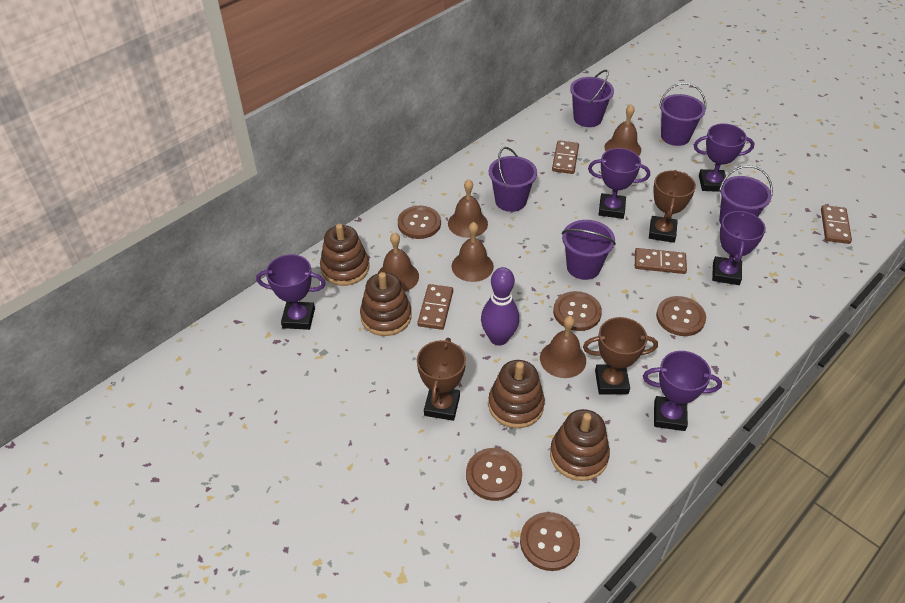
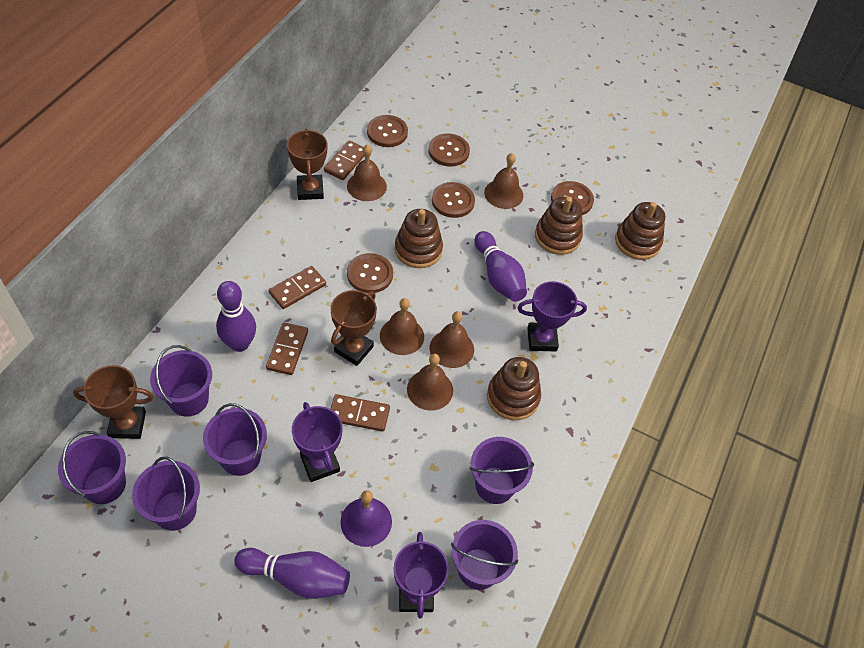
purple bell: 0 -> 1
purple bowling pin: 1 -> 3
purple bucket: 5 -> 6
purple trophy: 5 -> 3

